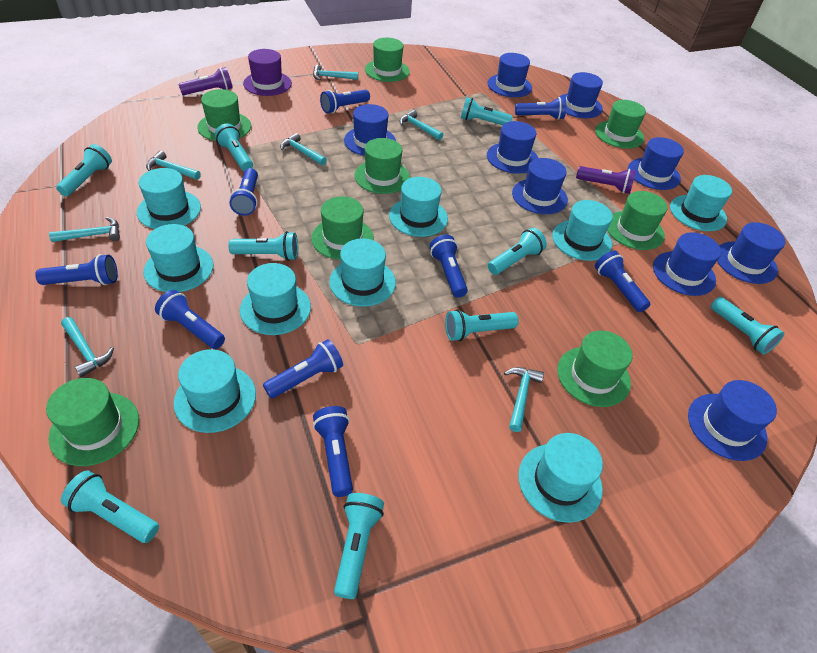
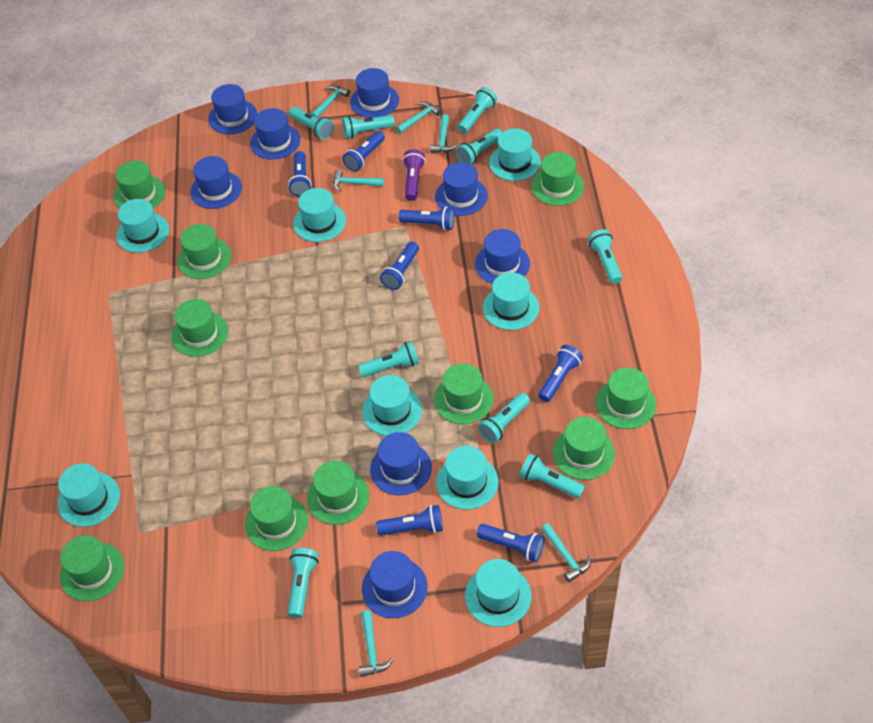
blue flashlight: 9 -> 7
blue hat: 9 -> 8
green hat: 8 -> 10
purple flashlight: 2 -> 1
purple hat: 1 -> 0
turquoise hammer: 7 -> 6
turquoise hat: 9 -> 8

